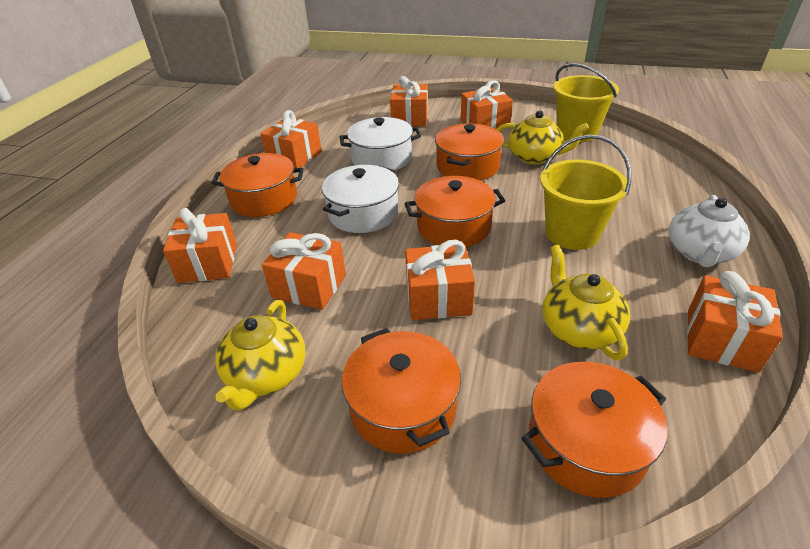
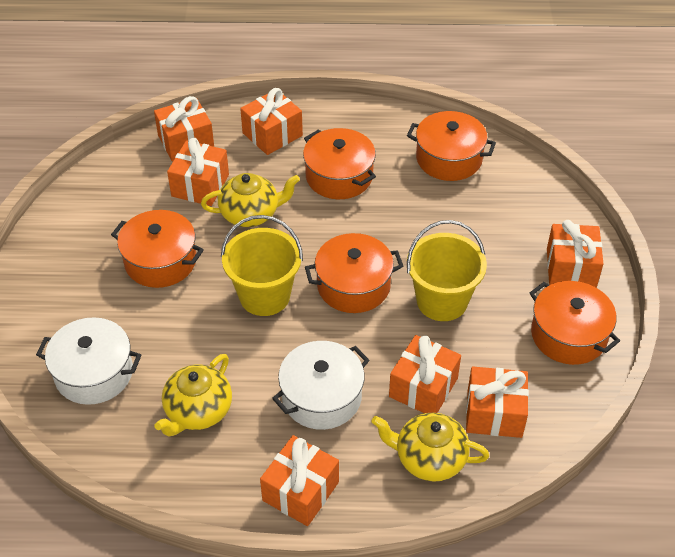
white teapot: 1 -> 0

